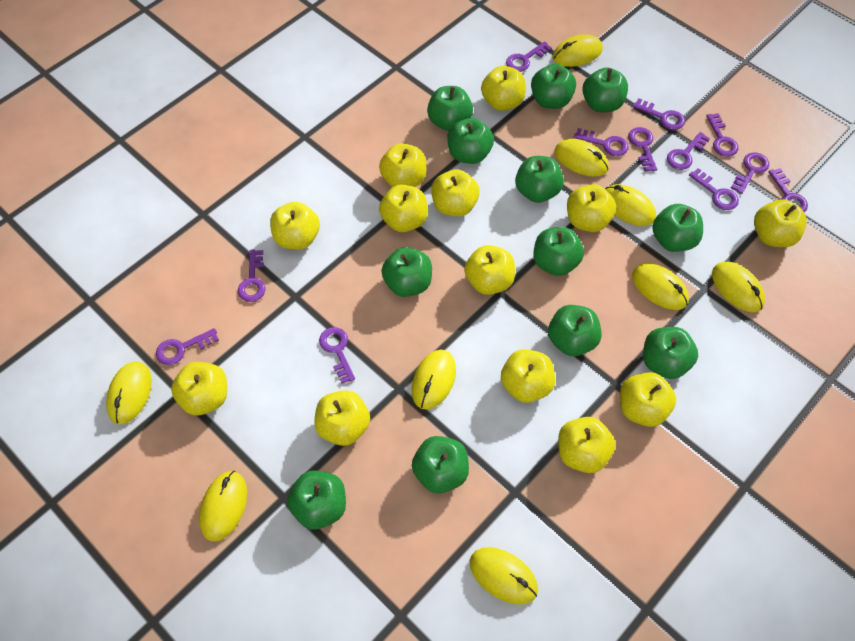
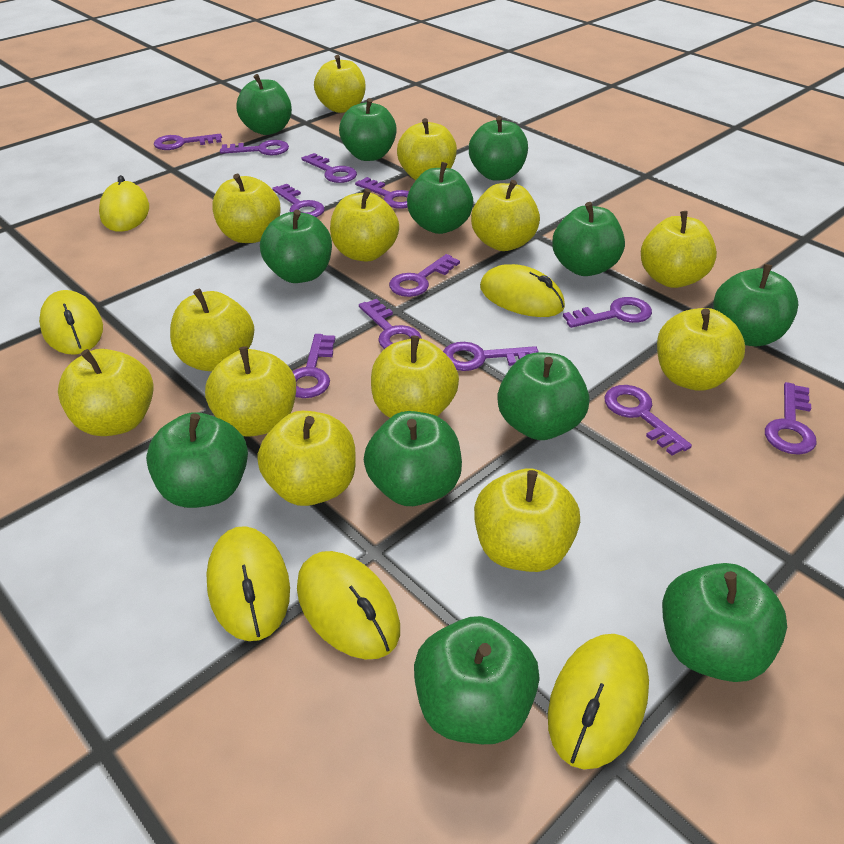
yellow mouse: 9 -> 6

